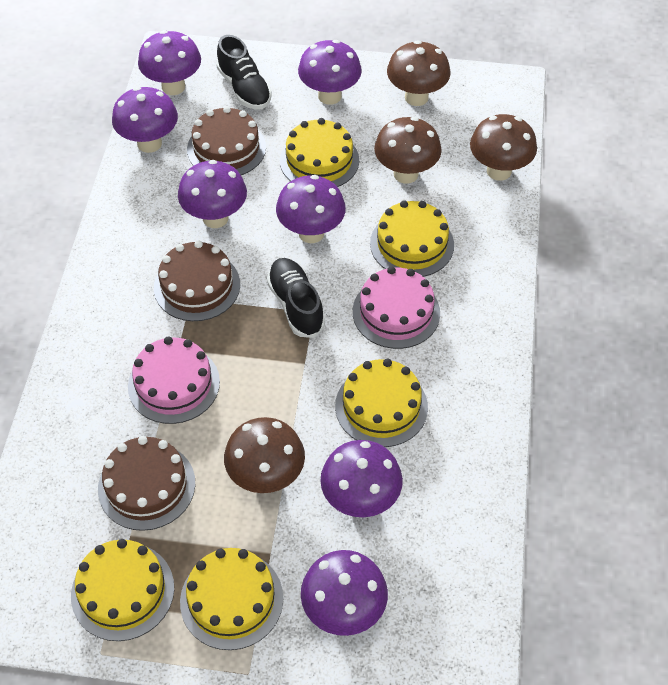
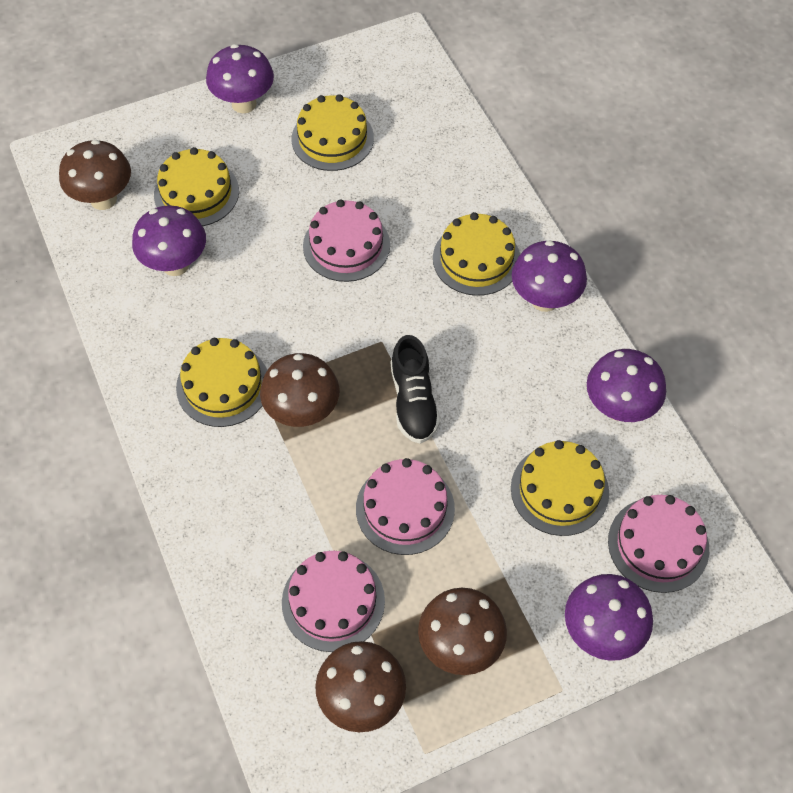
black shoe: 2 -> 1
brown cake: 3 -> 0
pink cake: 2 -> 4
purple mushroom: 7 -> 5

